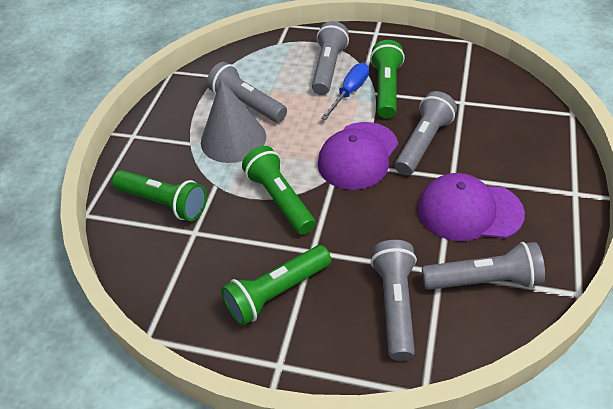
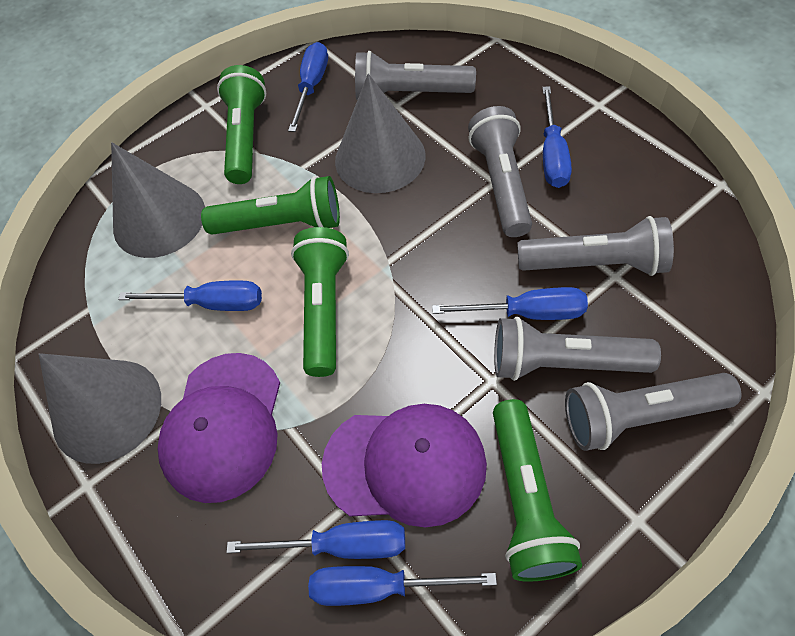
blue screwdriver: 1 -> 6
grey cone: 1 -> 3

